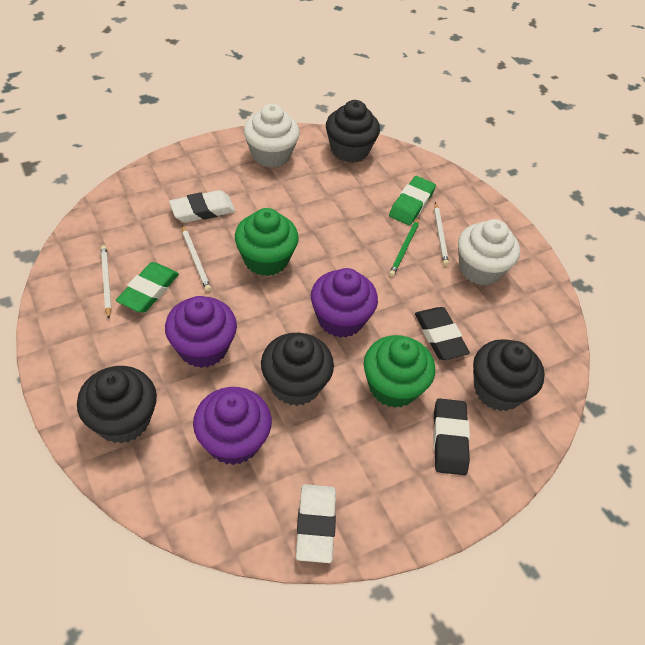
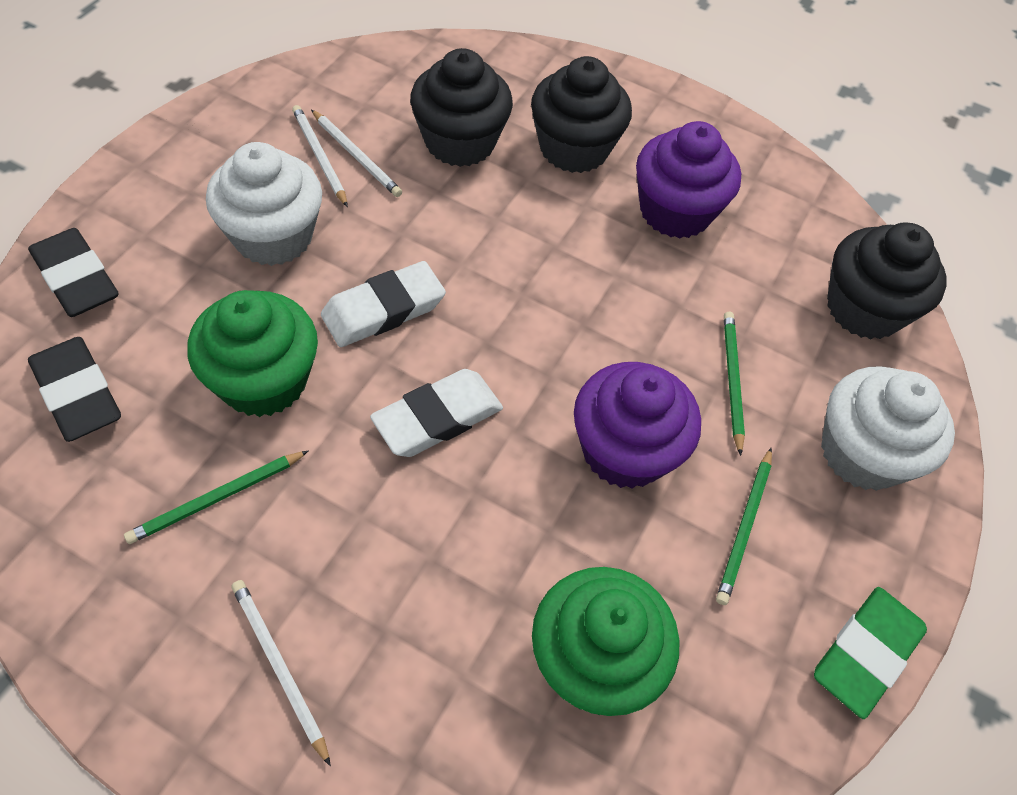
black cupcake: 4 -> 3
green eraser: 2 -> 1
green pencil: 1 -> 3
purple cupcake: 3 -> 2

